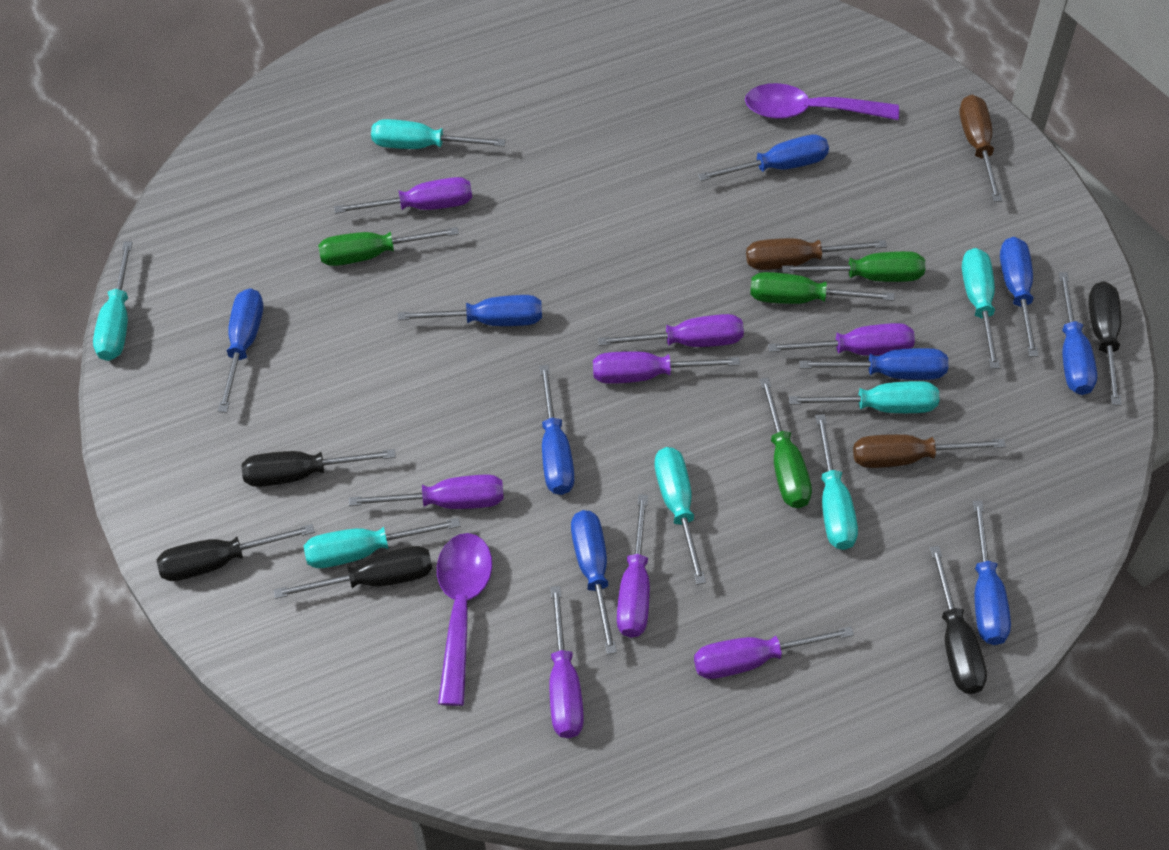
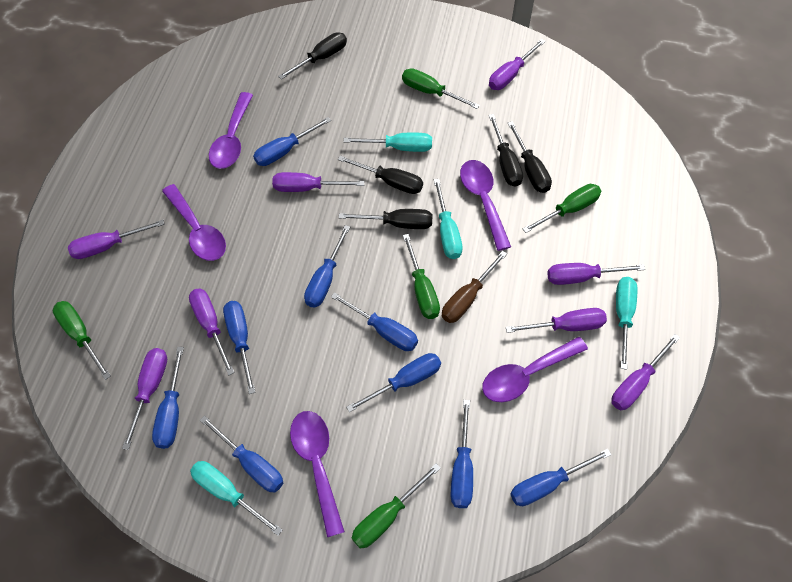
brown screwdriver: 3 -> 1
green screwdriver: 4 -> 5
purple spoon: 2 -> 5
turquoise screwdriver: 7 -> 4

